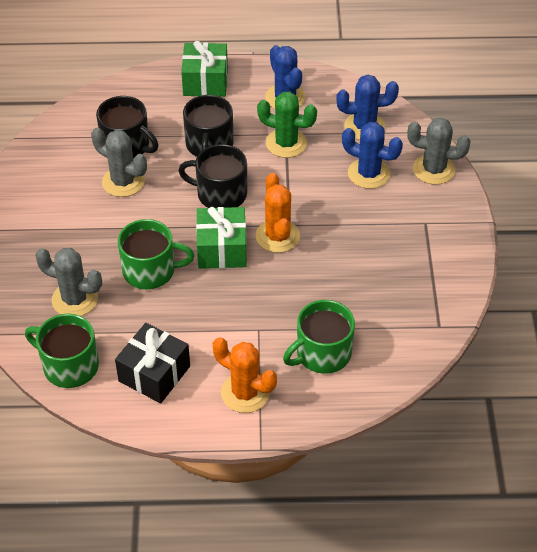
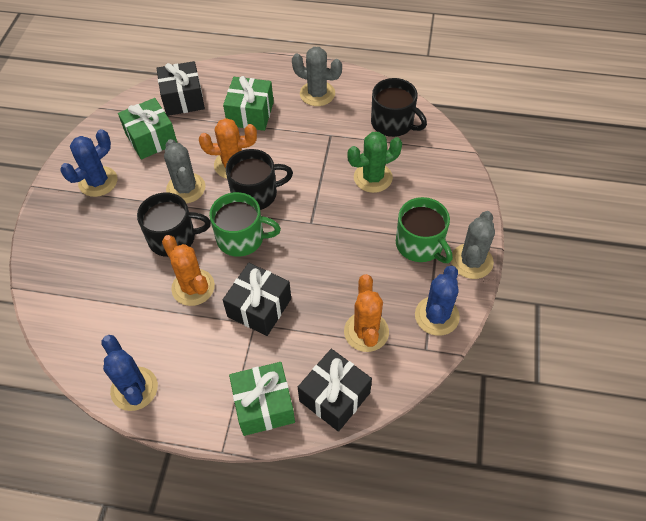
black gift: 1 -> 3
green gift: 2 -> 3
green mug: 3 -> 2
orange cactus: 2 -> 3

